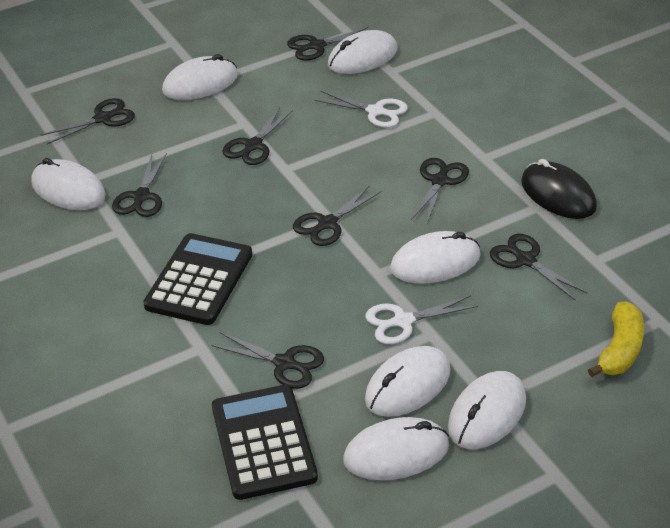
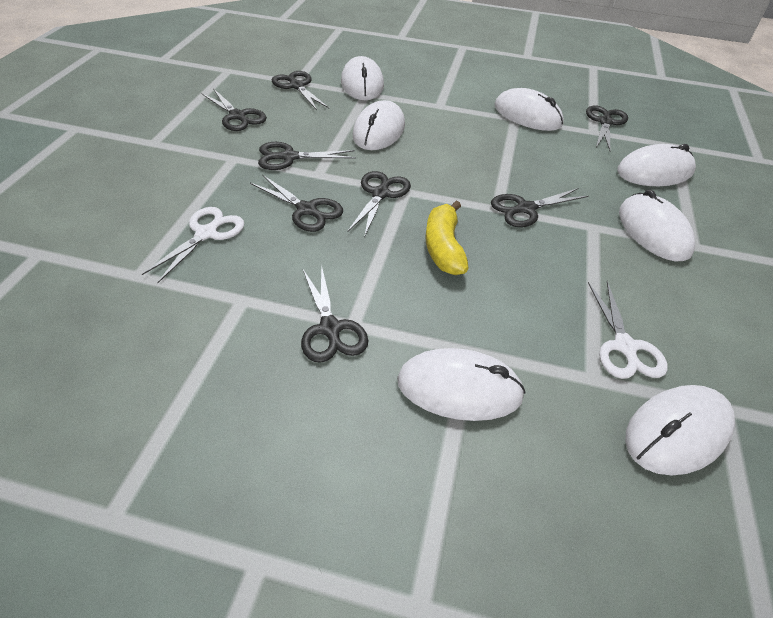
black calculator: 2 -> 0
black mouse: 1 -> 0

